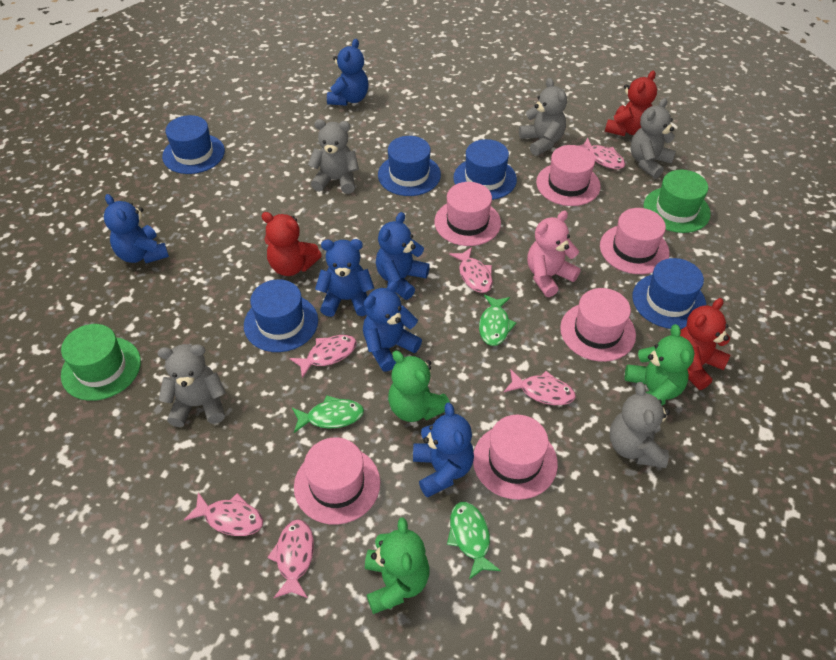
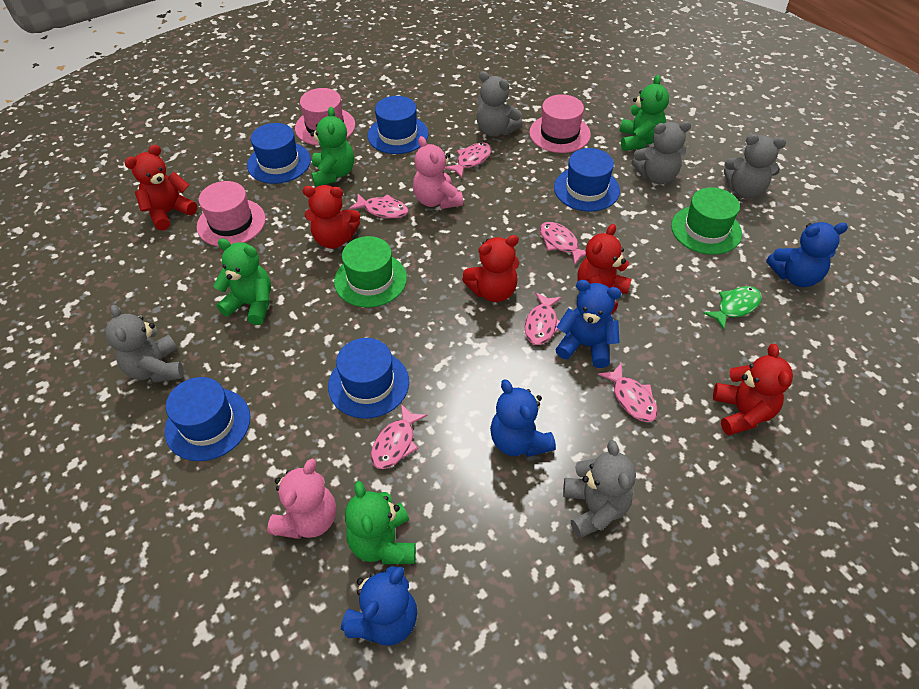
blue teddy bear: 6 -> 4
green fish: 3 -> 1
green teddy bear: 3 -> 4
pink hat: 6 -> 3
pink teddy bear: 1 -> 2
red teddy bear: 3 -> 5

